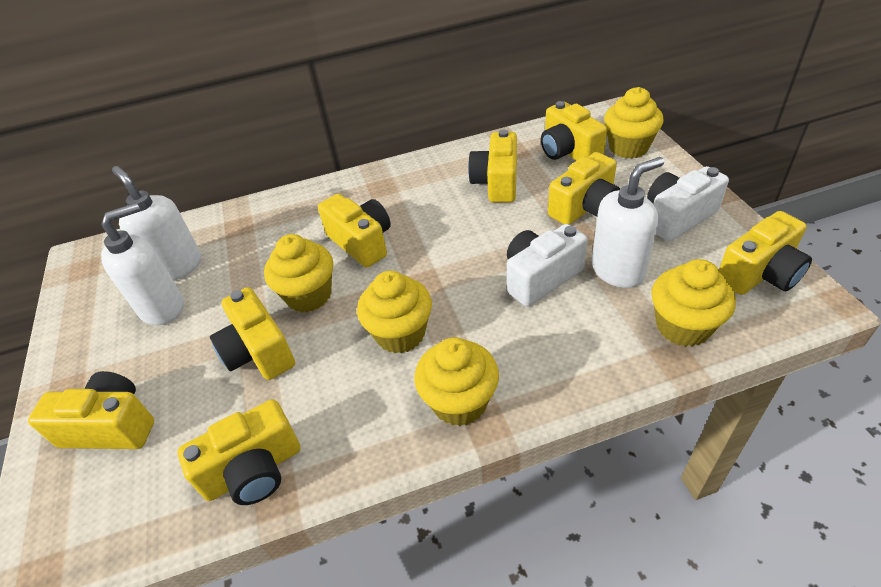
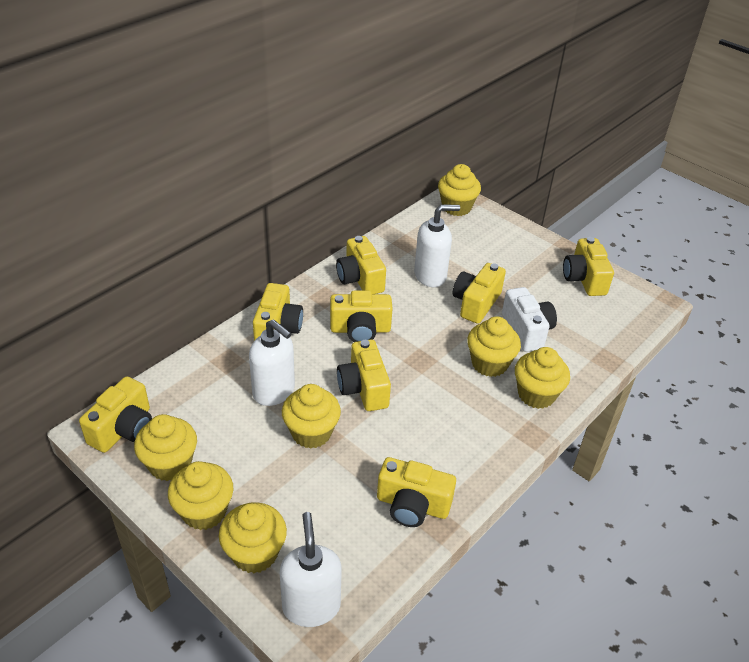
white camera: 2 -> 1
yellow cupcake: 5 -> 7

